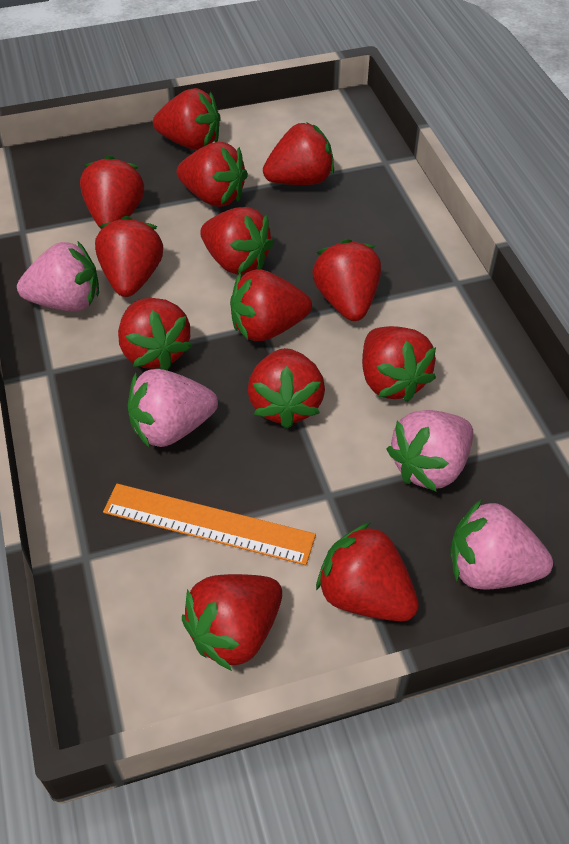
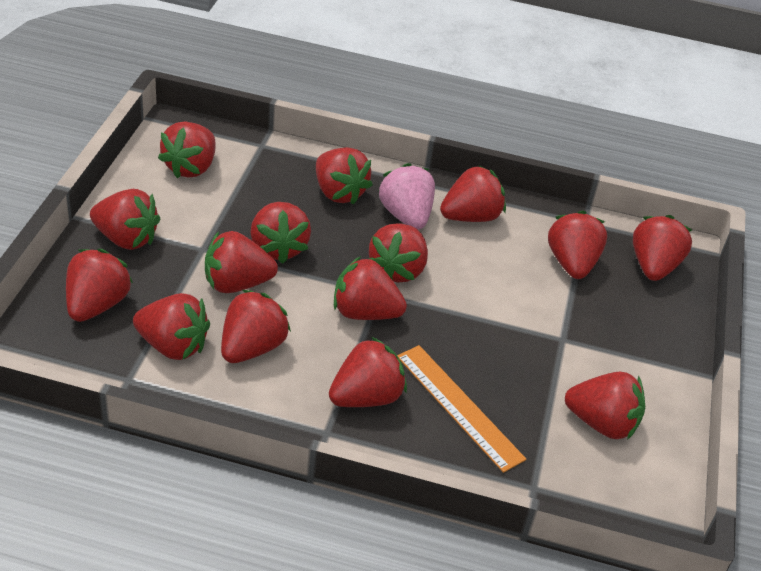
pink strawberry: 4 -> 1
red strawberry: 13 -> 15

